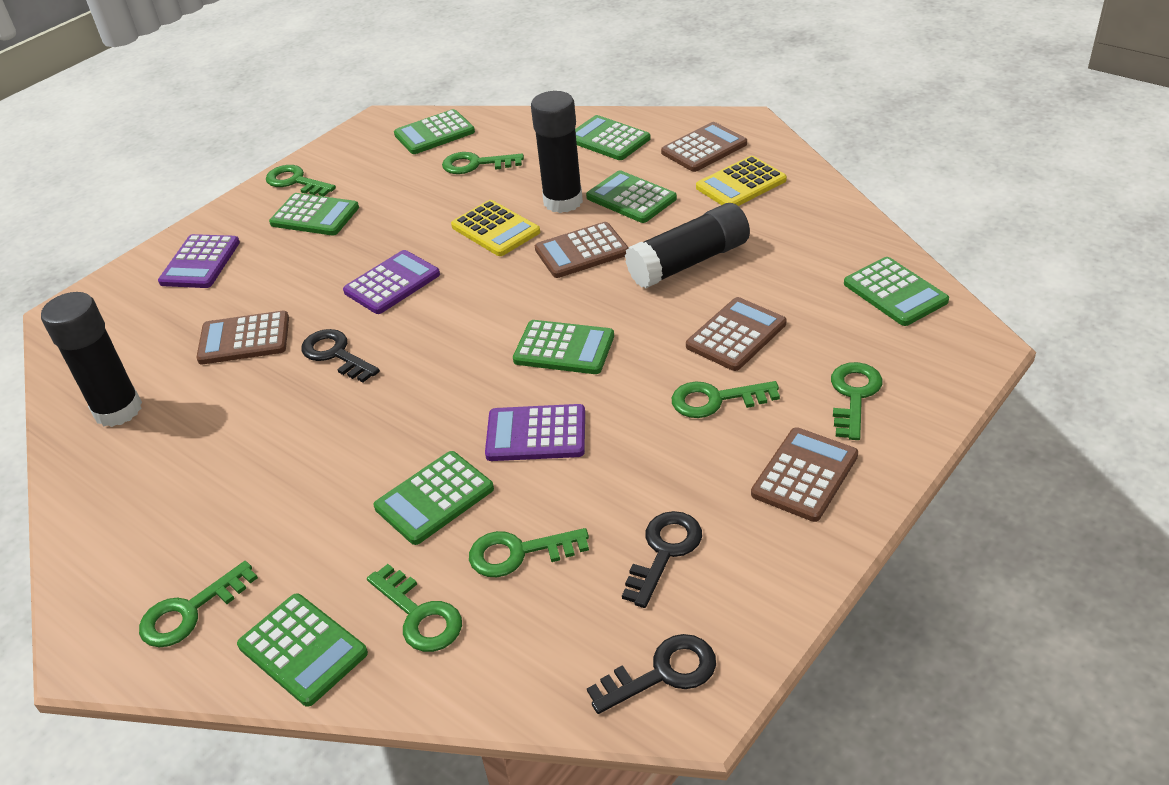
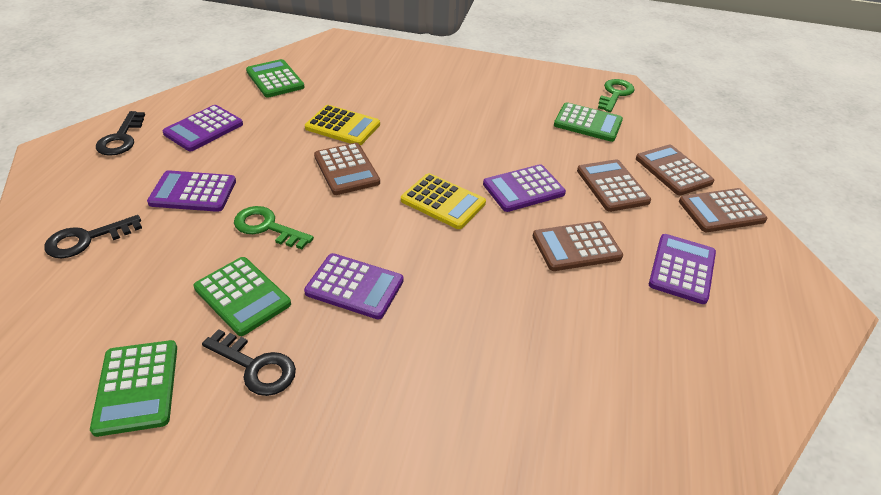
black glue stick: 3 -> 0
green calculator: 8 -> 4
green key: 7 -> 2
purple calculator: 3 -> 5

